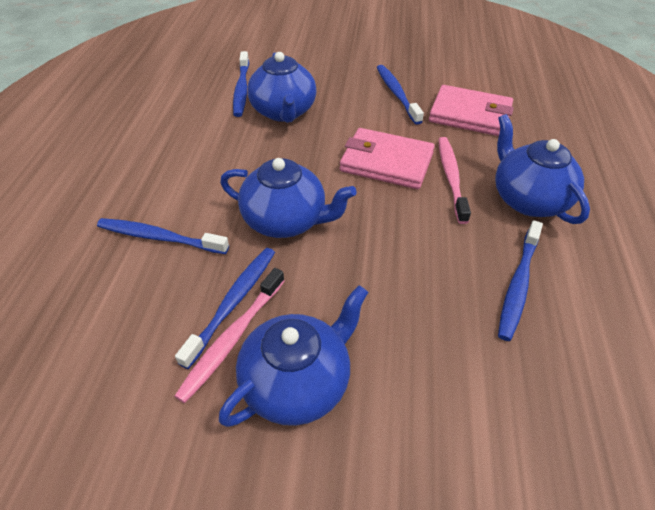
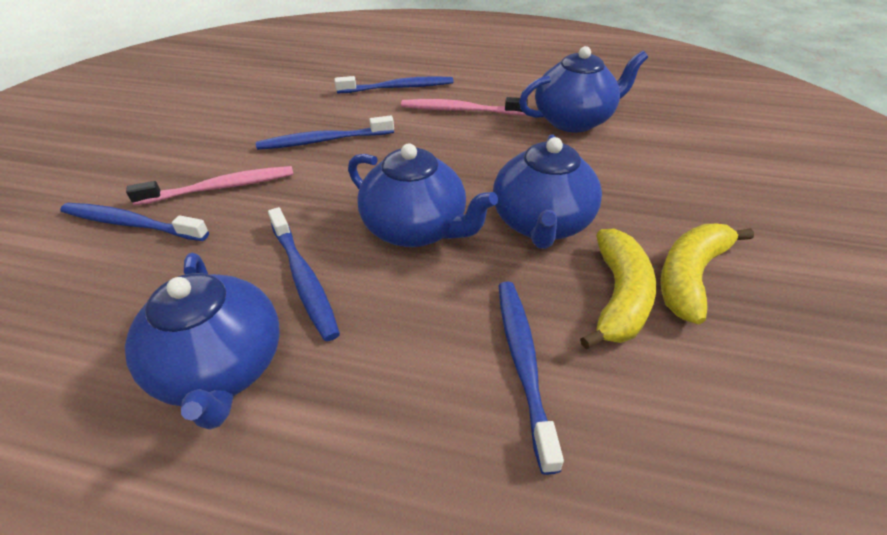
pink wallet: 2 -> 0
yellow banana: 0 -> 2

